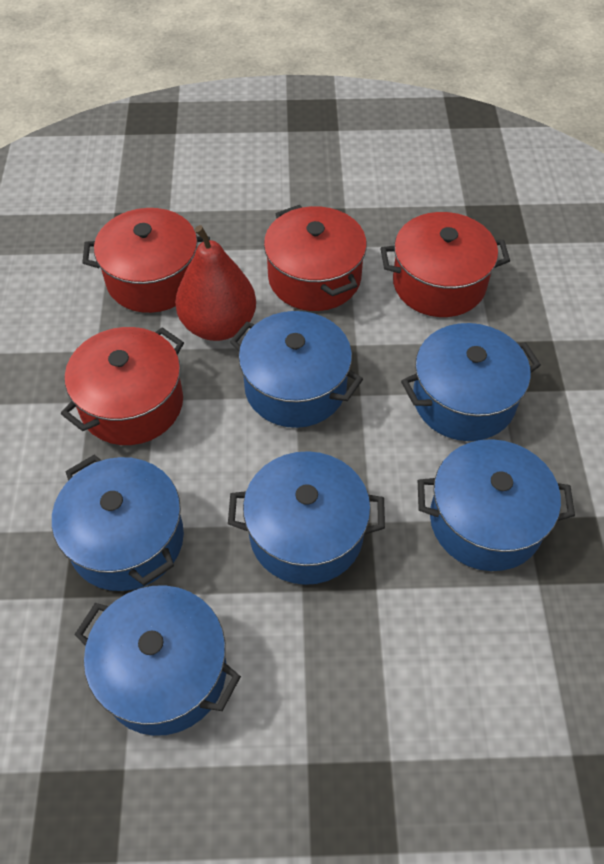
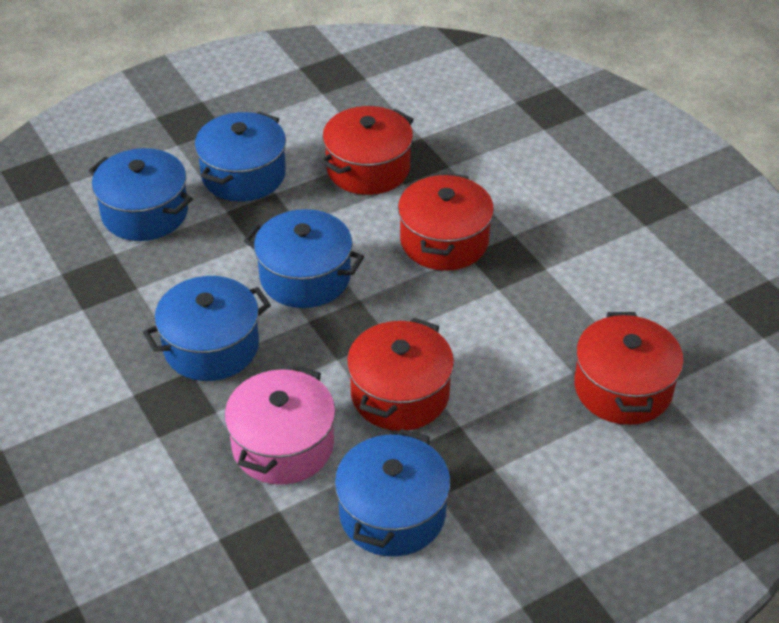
blue pot: 6 -> 5
pink pot: 0 -> 1
red pear: 1 -> 0

